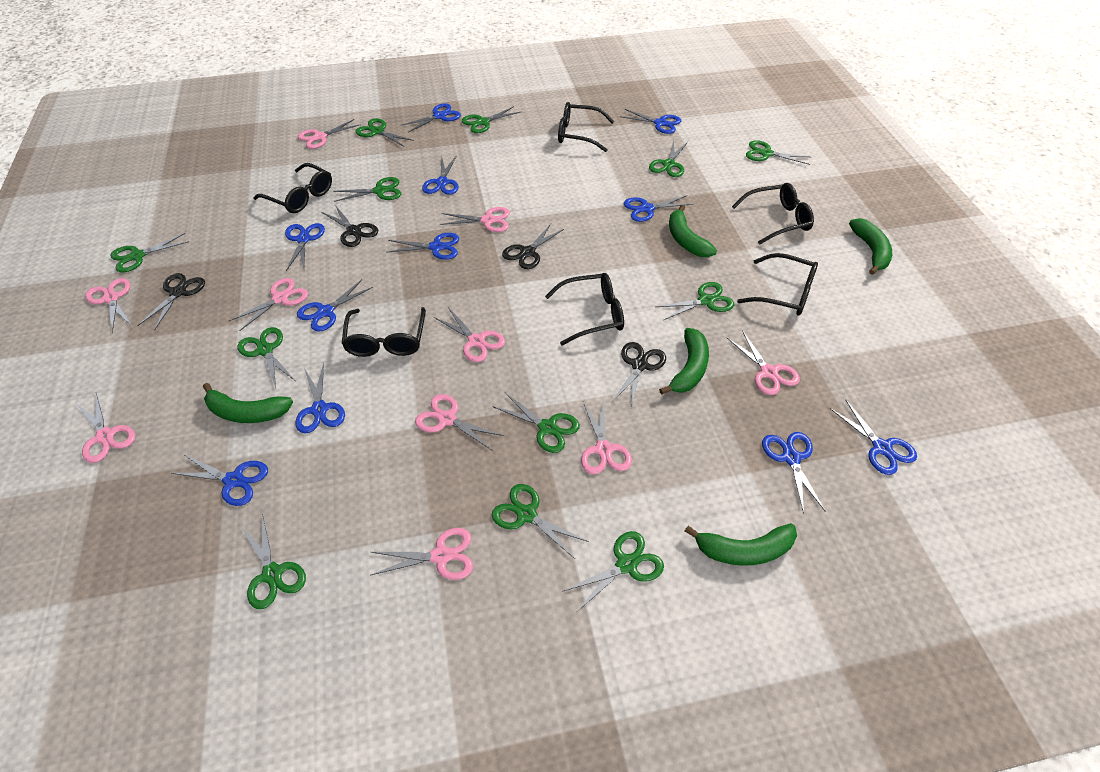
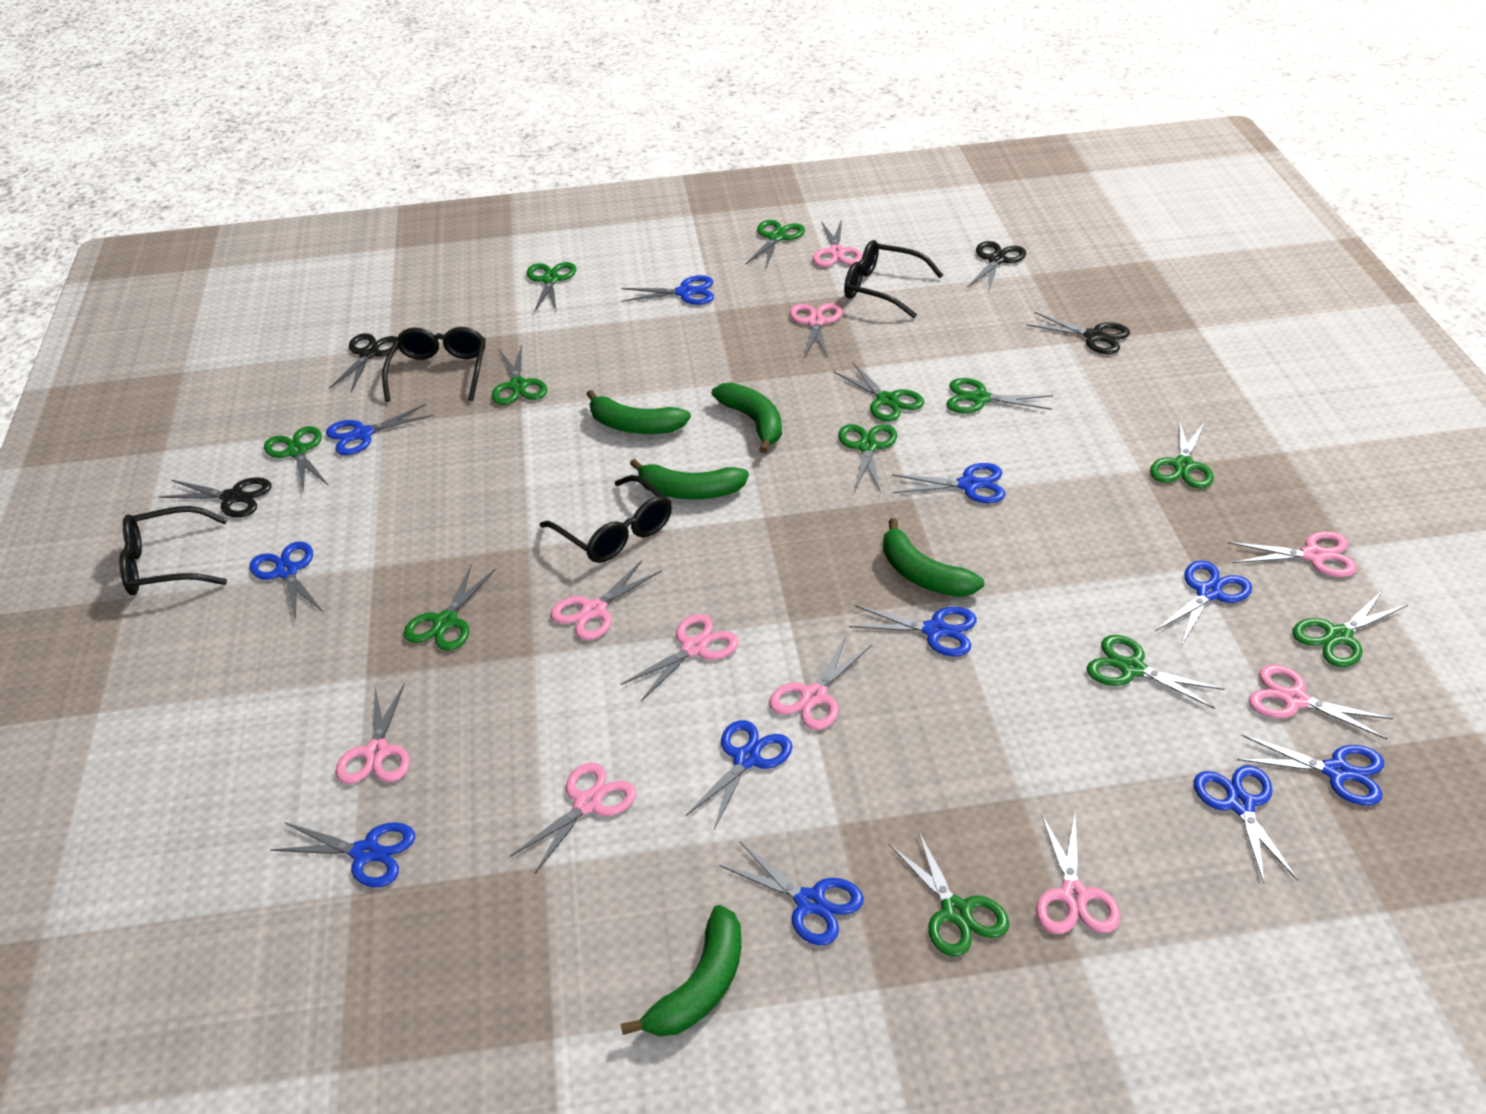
black glasses: 6 -> 4

